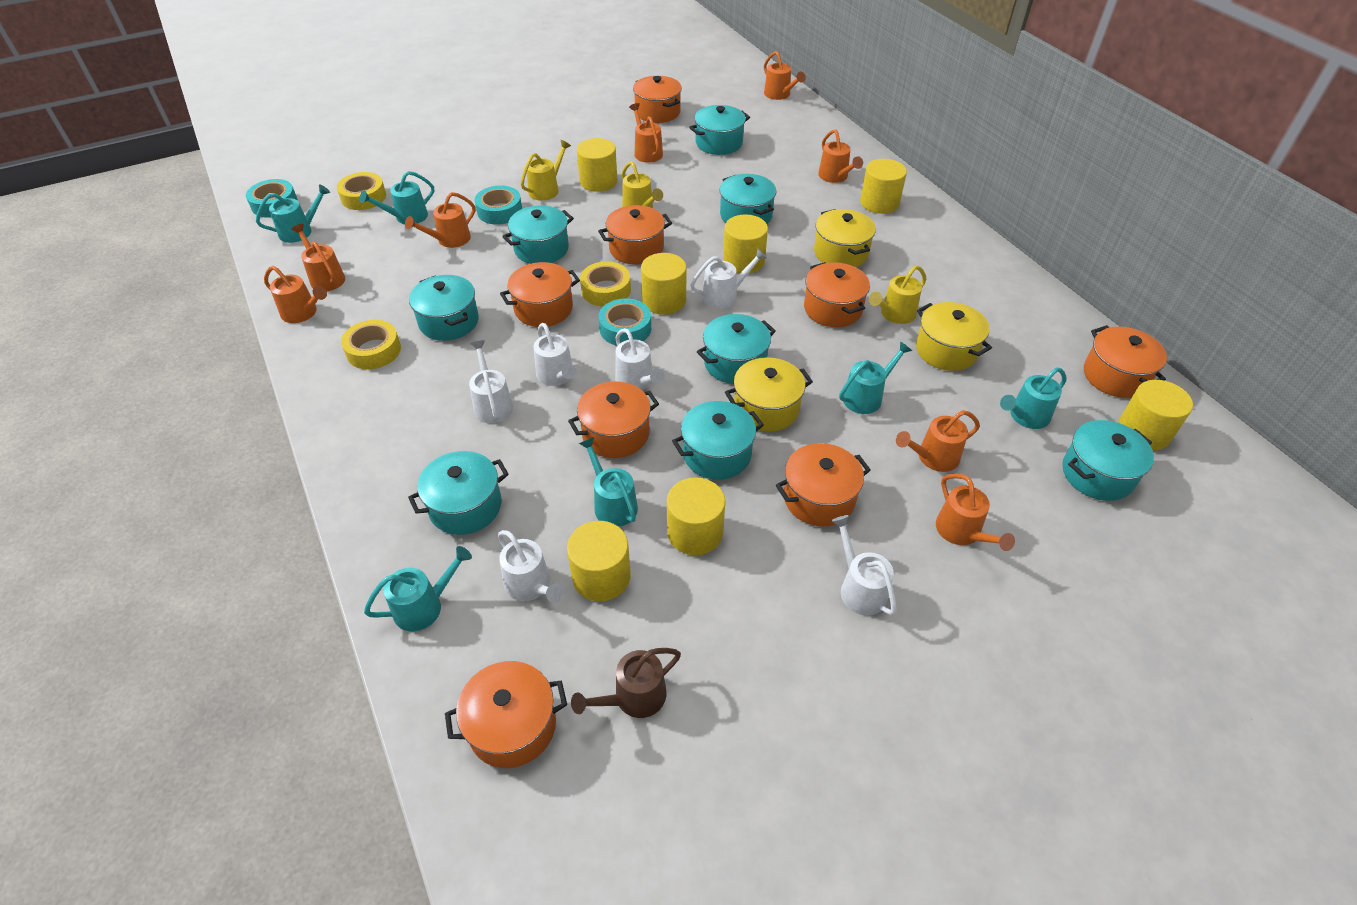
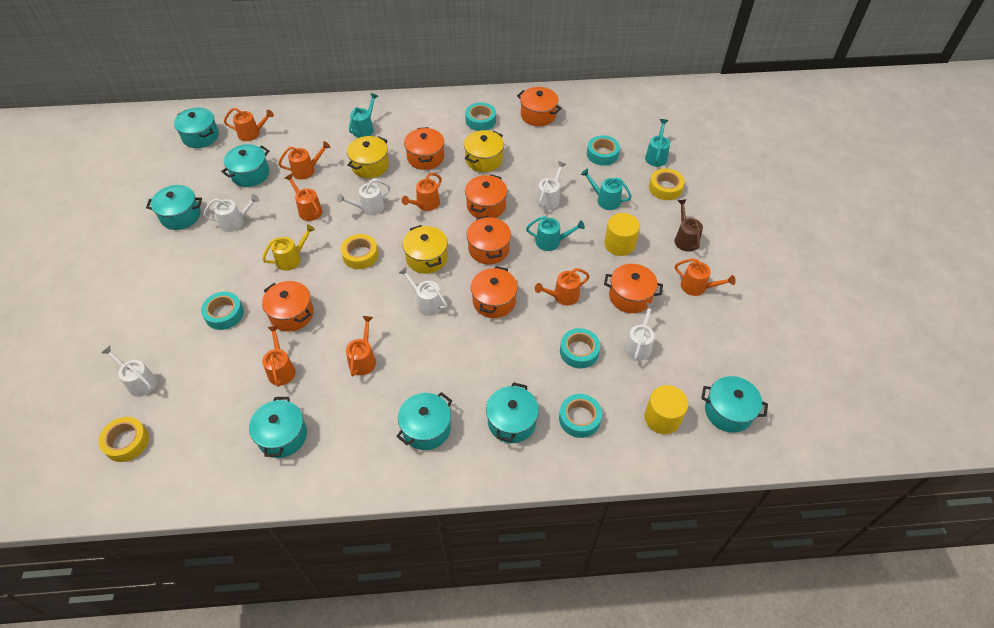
orange pot: 8 -> 7
turquoise pot: 8 -> 7
turquoise tape: 3 -> 5
turquoise watering can: 6 -> 4
yellow cylinder: 7 -> 2
yellow watering can: 3 -> 1

